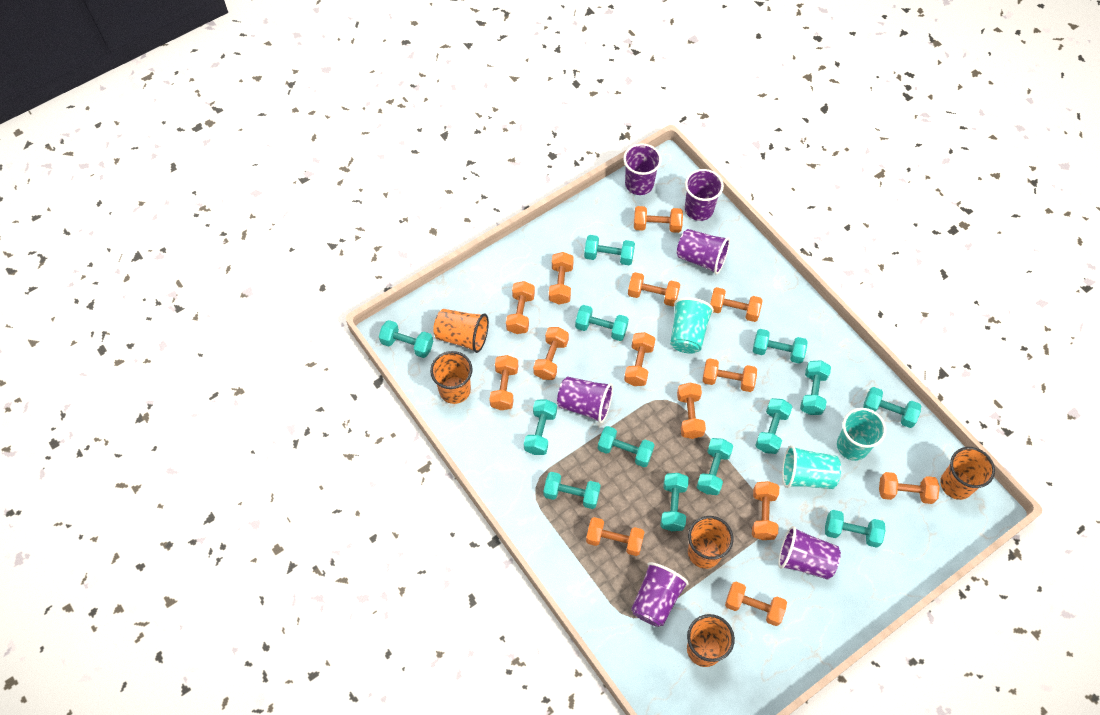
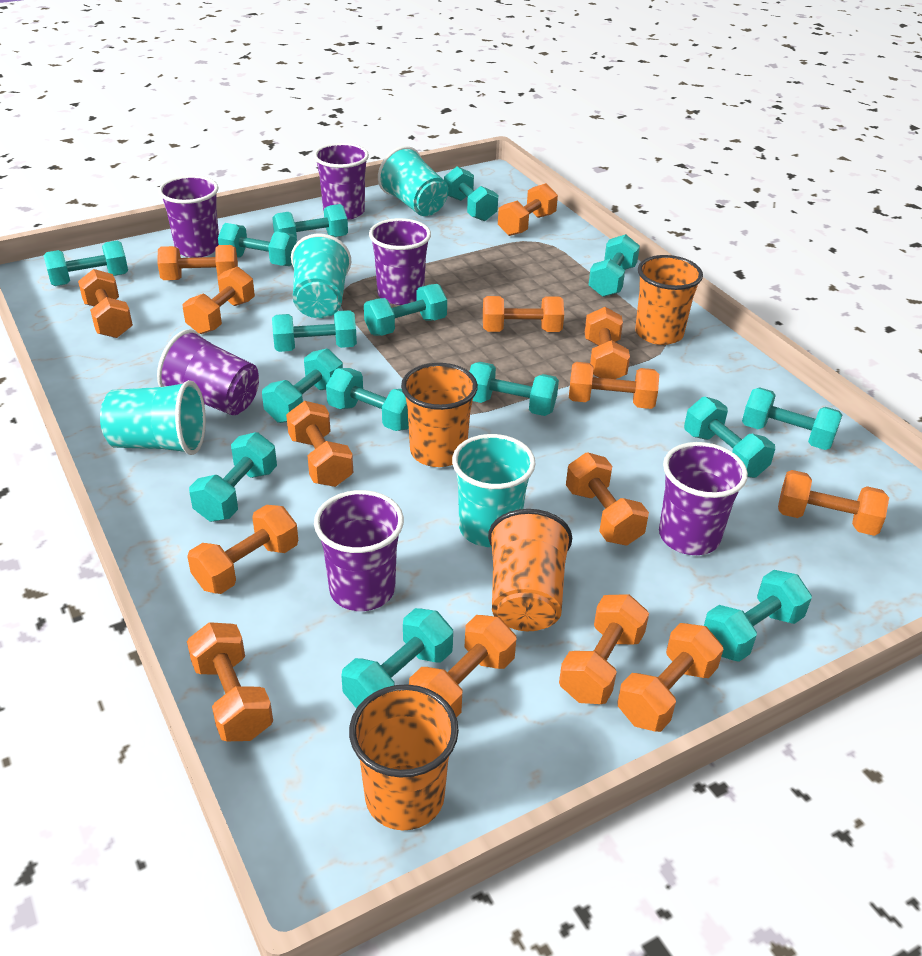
orange cup: 5 -> 4
orange dumbbell: 14 -> 15
turquoise cup: 3 -> 4
turquoise dumbbell: 13 -> 15

